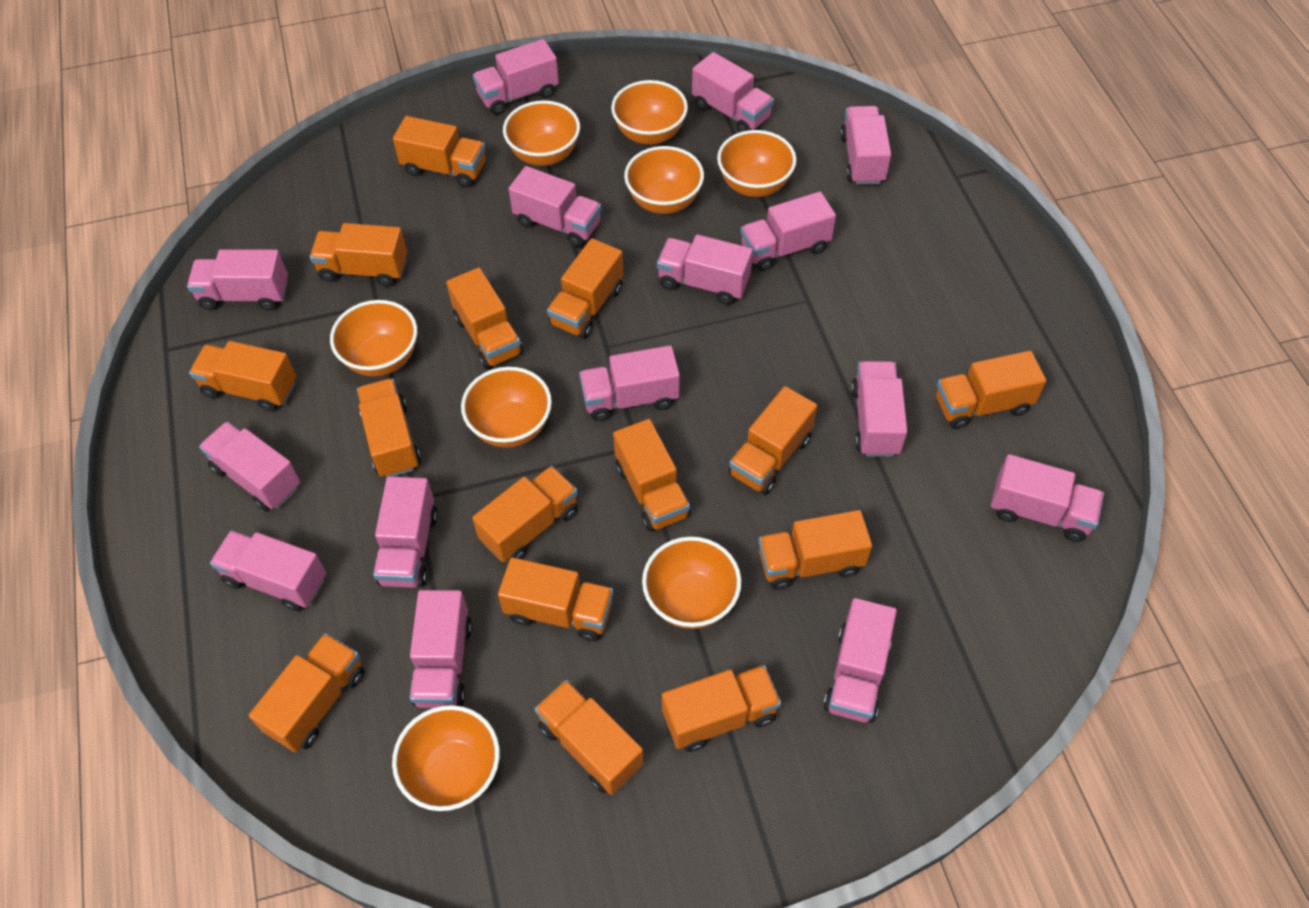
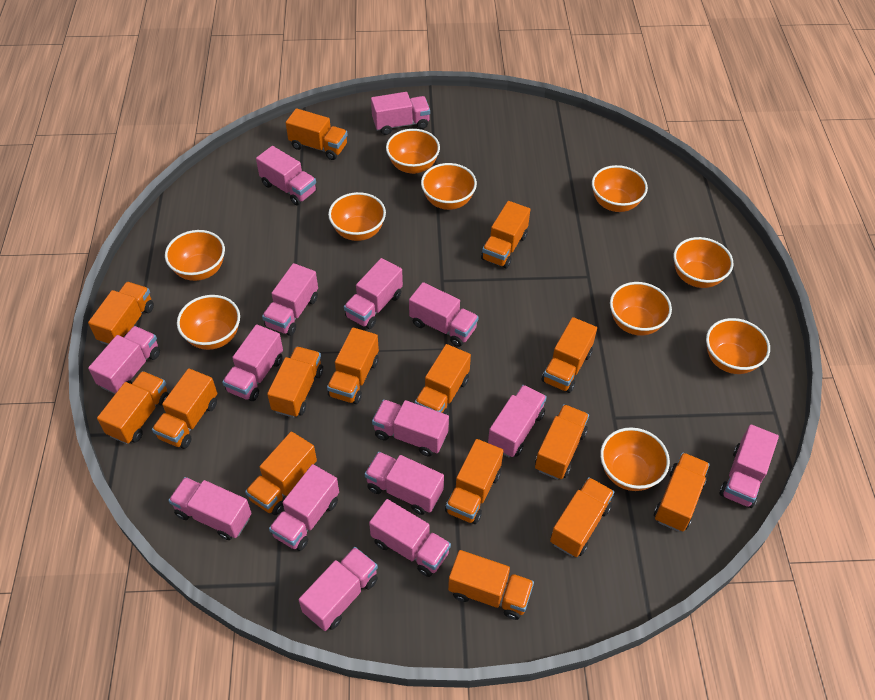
orange bowl: 8 -> 10

